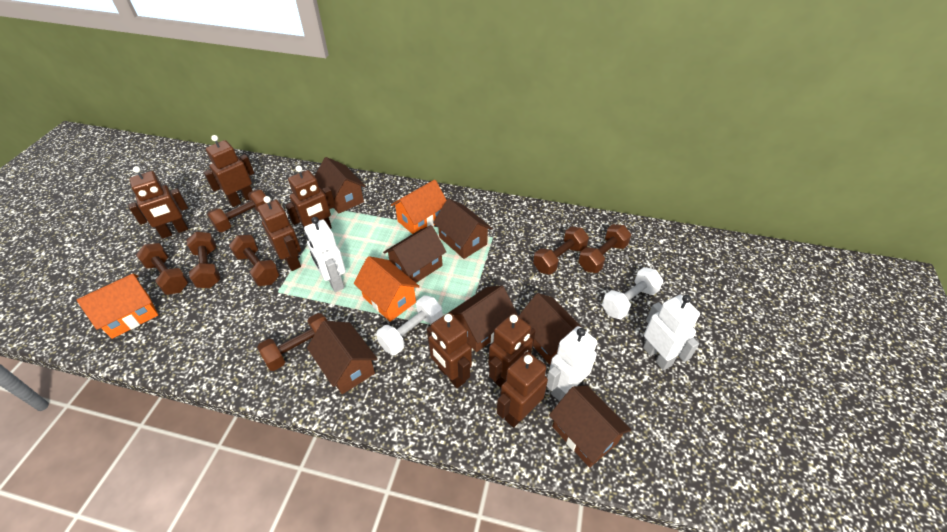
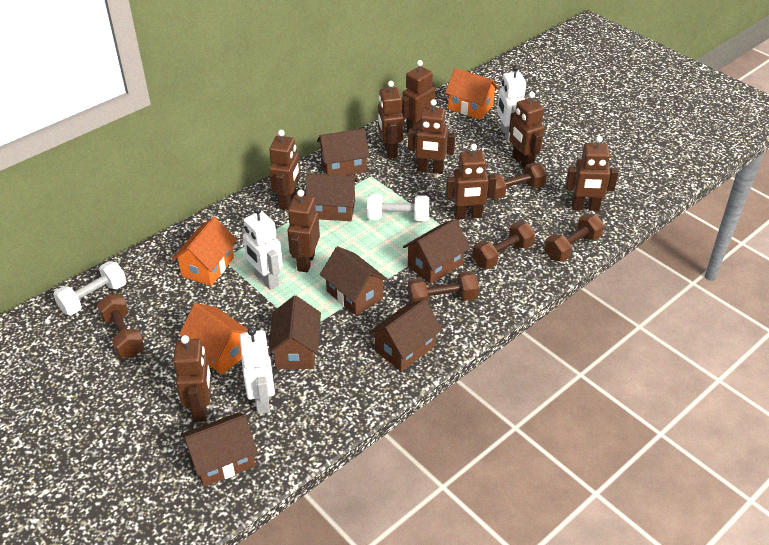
brown dumbbell: 7 -> 5
brown robot: 7 -> 9

